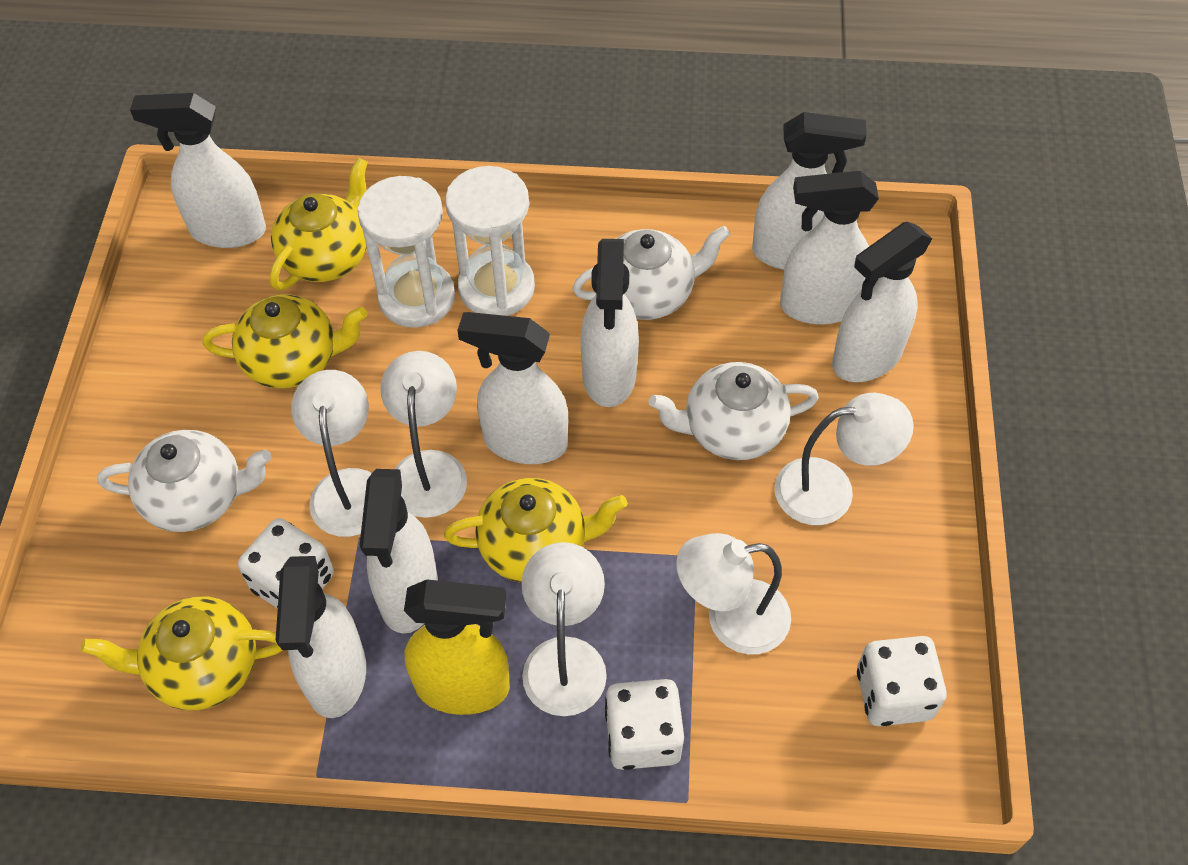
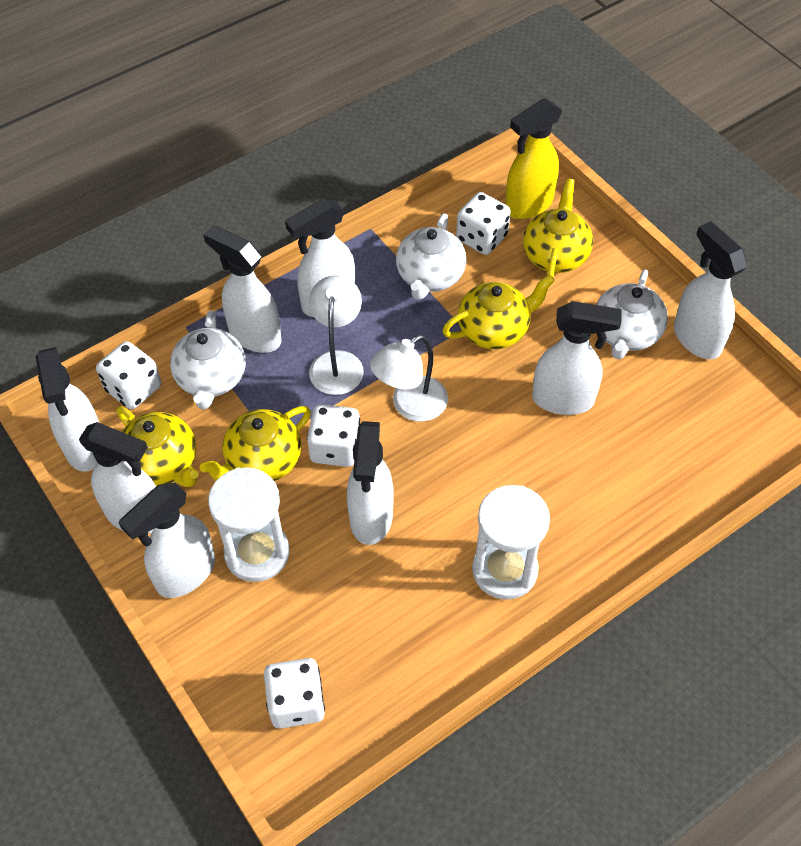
white dice: 3 -> 4
white lamp: 5 -> 2

